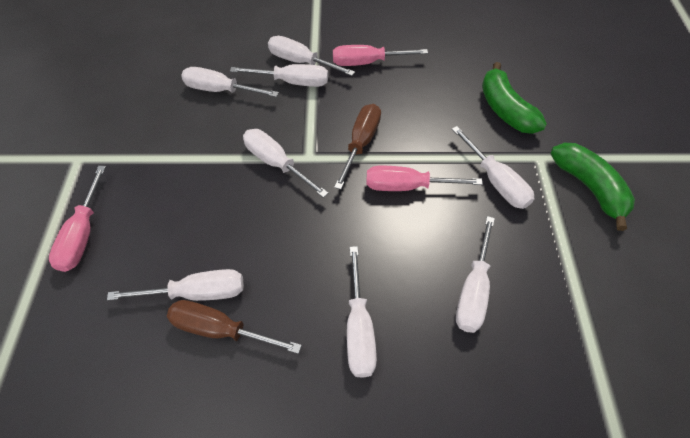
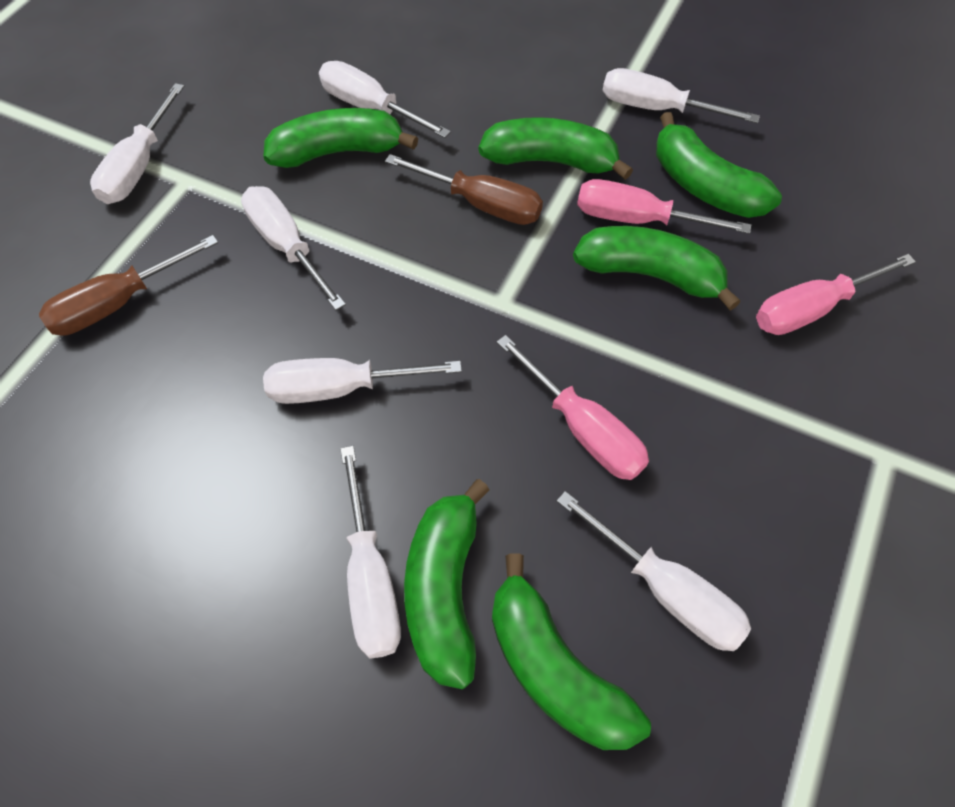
green banana: 2 -> 6
white screwdriver: 8 -> 7

